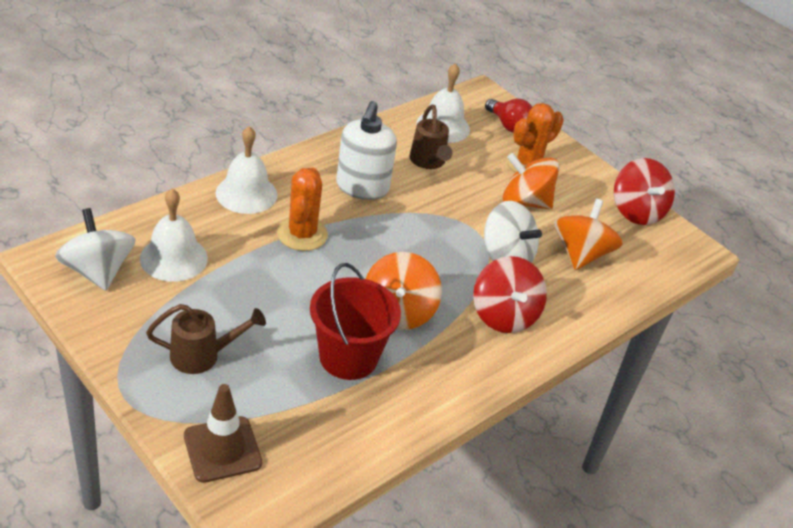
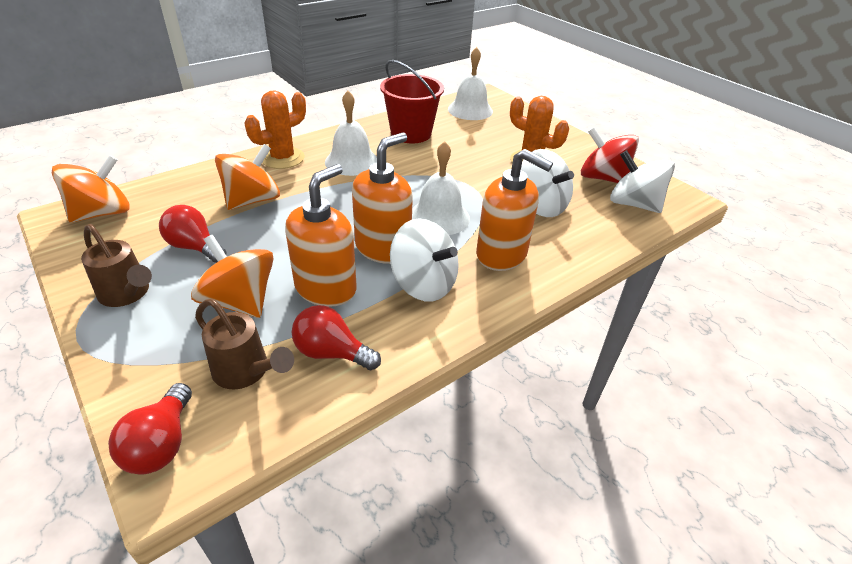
brown traffic cone: 1 -> 0
orange soap dispenser: 0 -> 3
red light bulb: 1 -> 3
red spinning top: 2 -> 1
white soap dispenser: 1 -> 0
white spinning top: 2 -> 3

